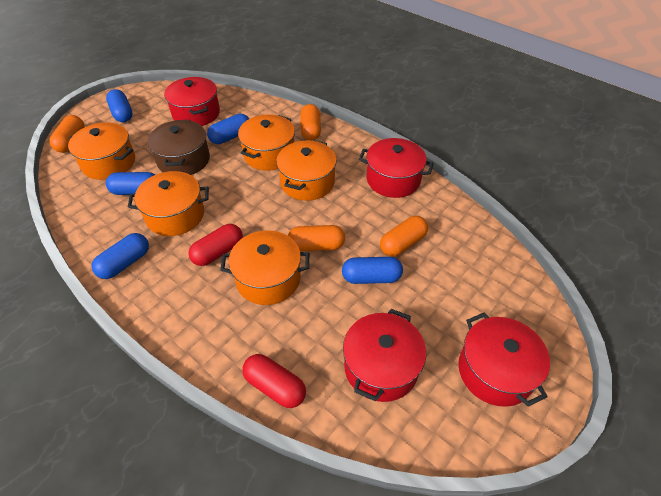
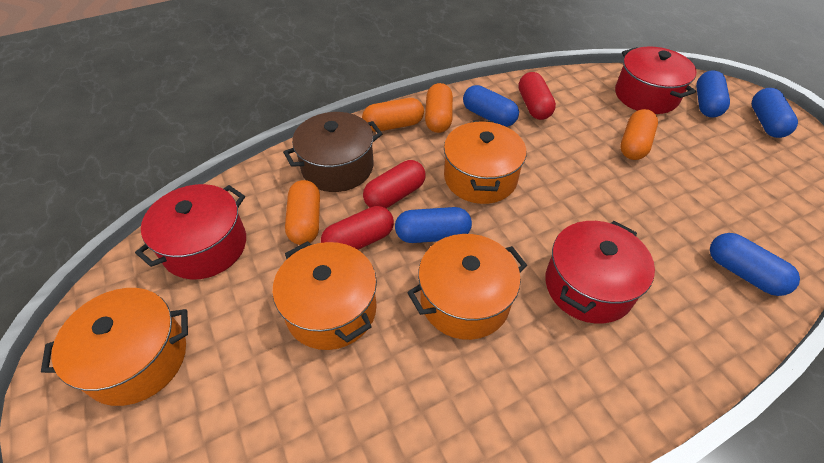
orange pot: 5 -> 4
red capsule: 2 -> 3
red pot: 4 -> 3

